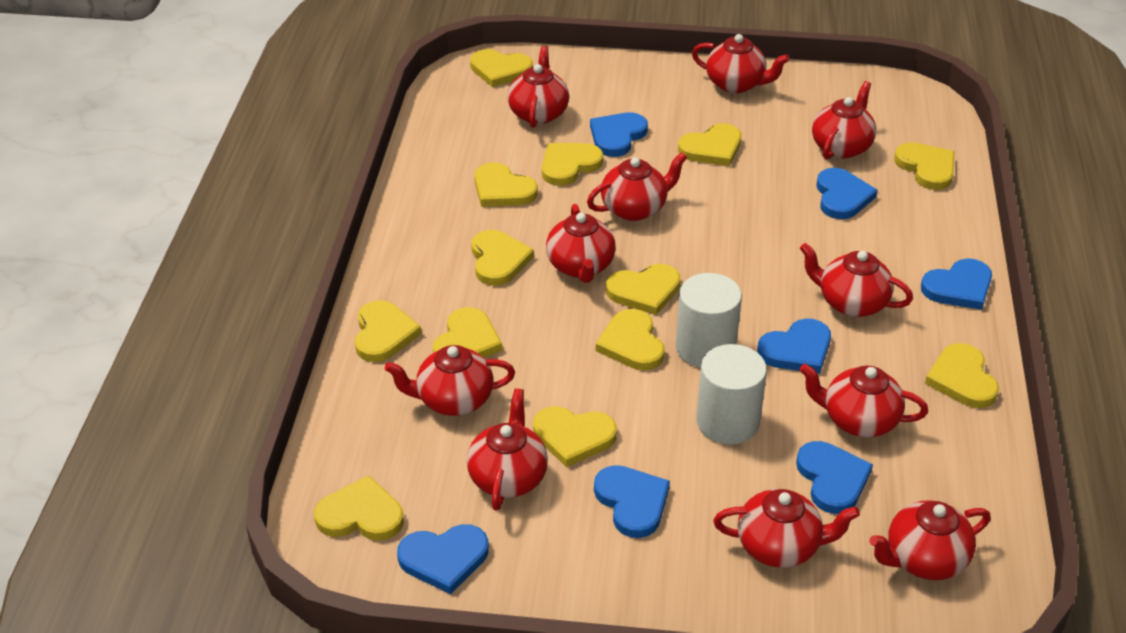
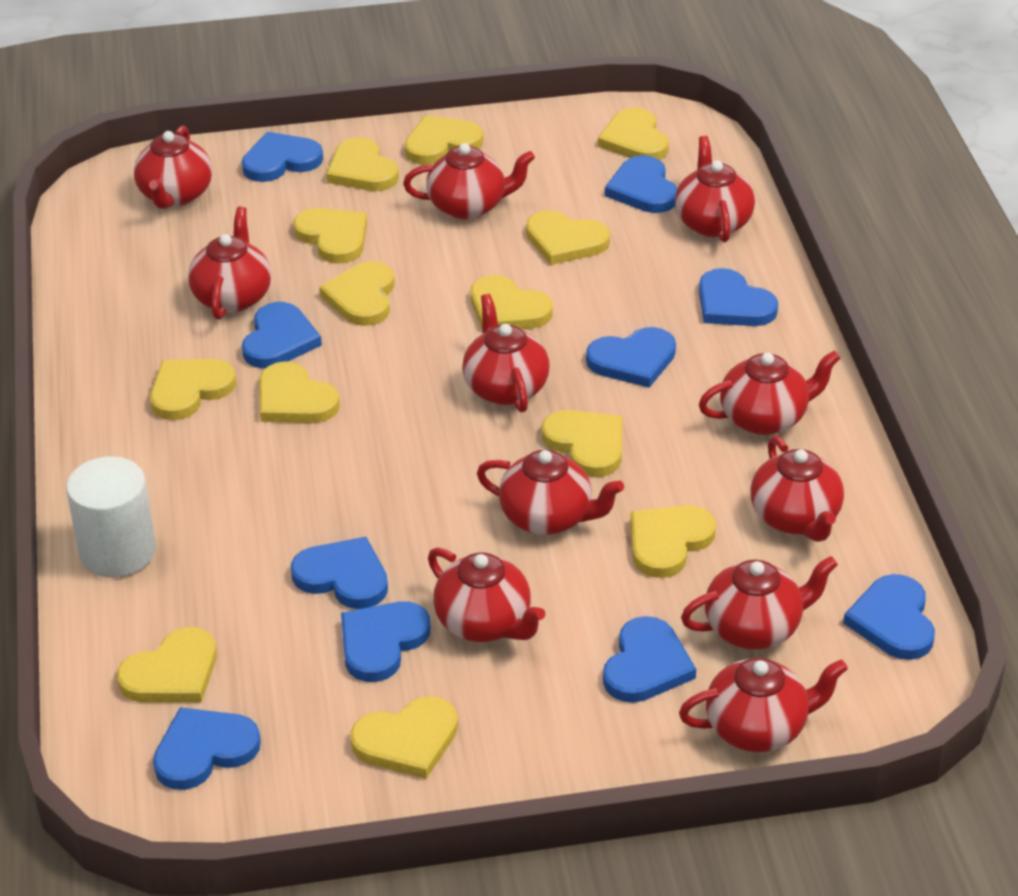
blue heart: 7 -> 10
white cylinder: 2 -> 1

